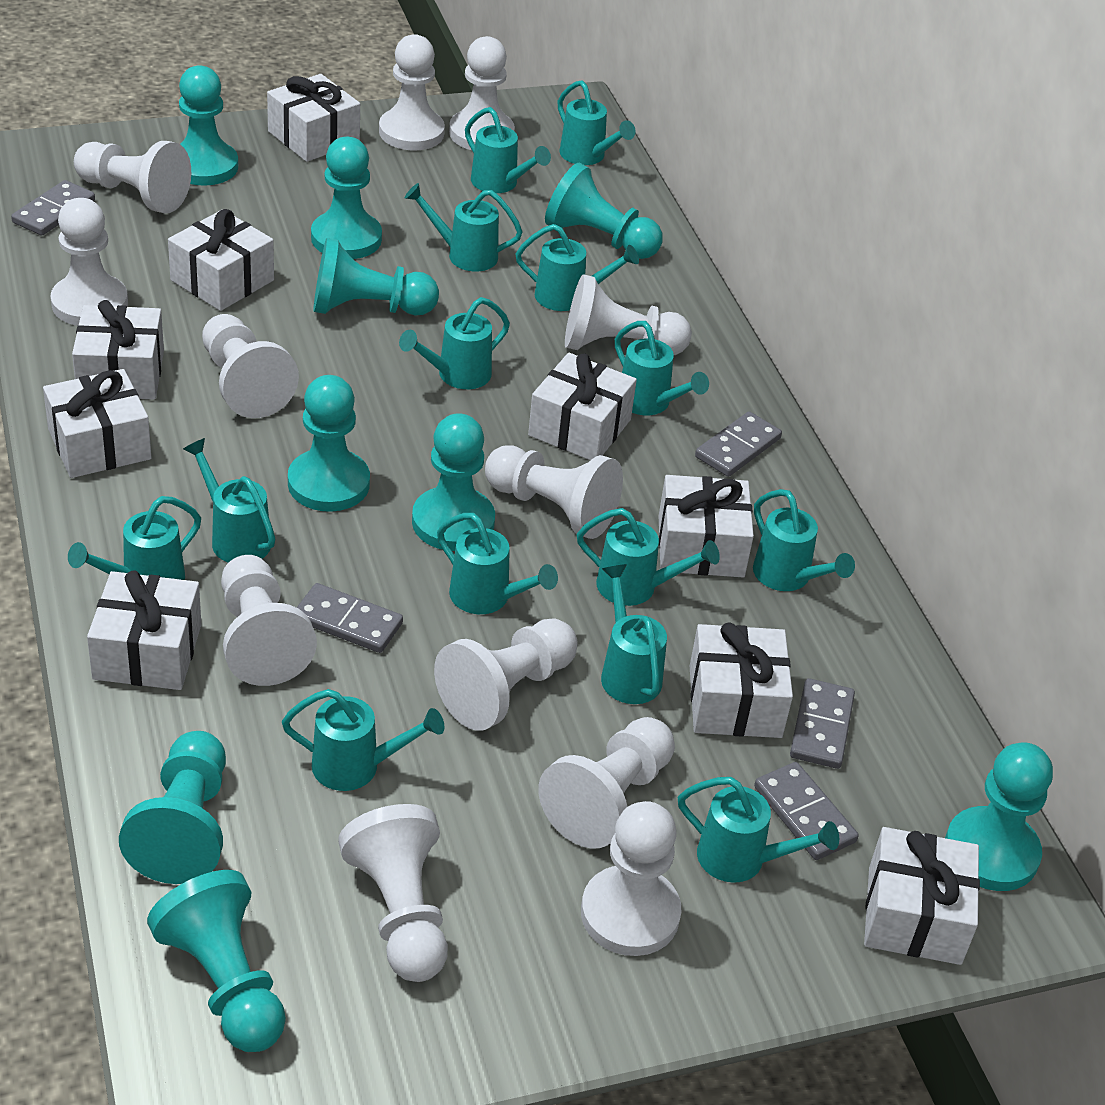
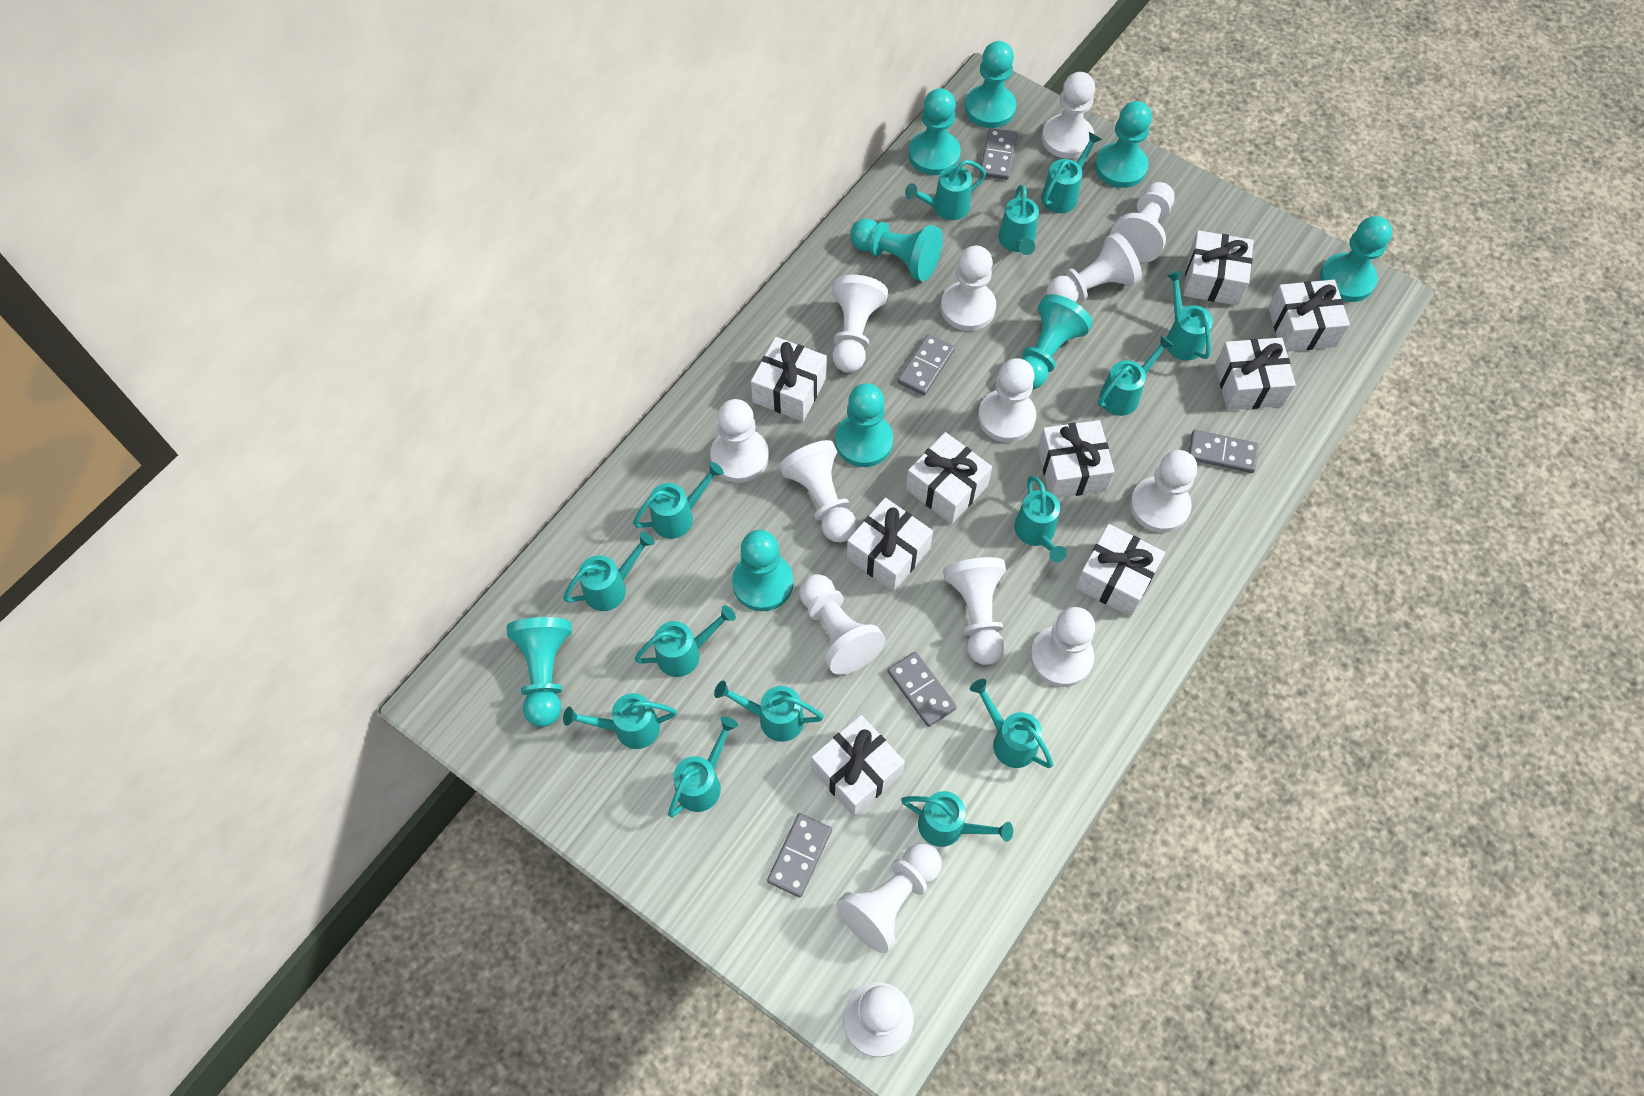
white pawn: 12 -> 14

